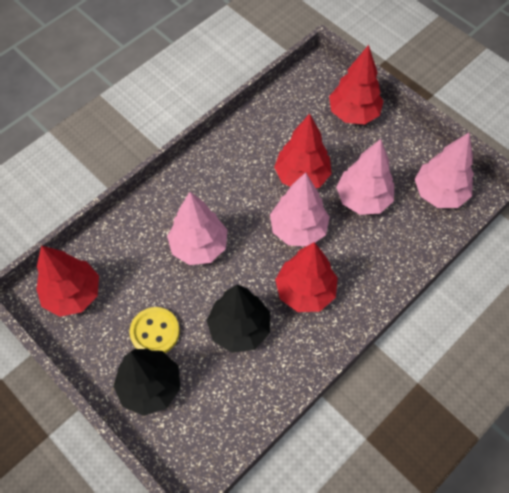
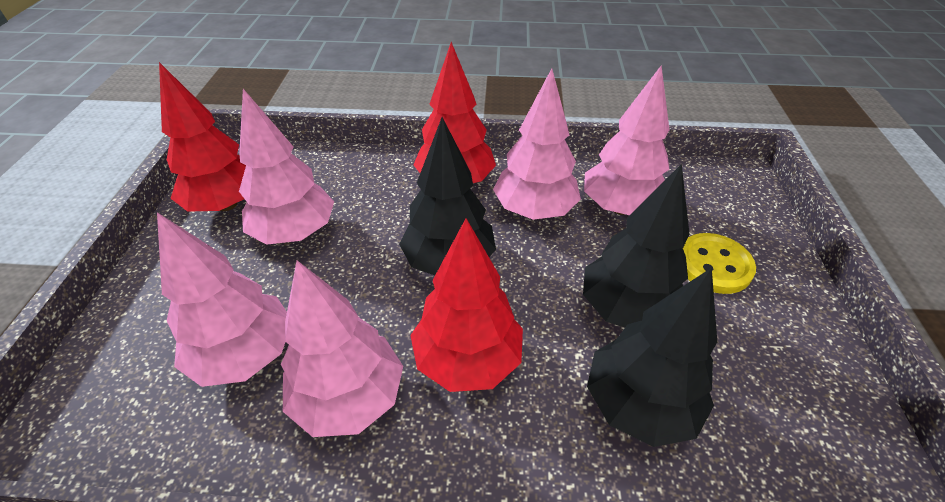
black tree: 2 -> 3
pink tree: 4 -> 5
red tree: 4 -> 3

